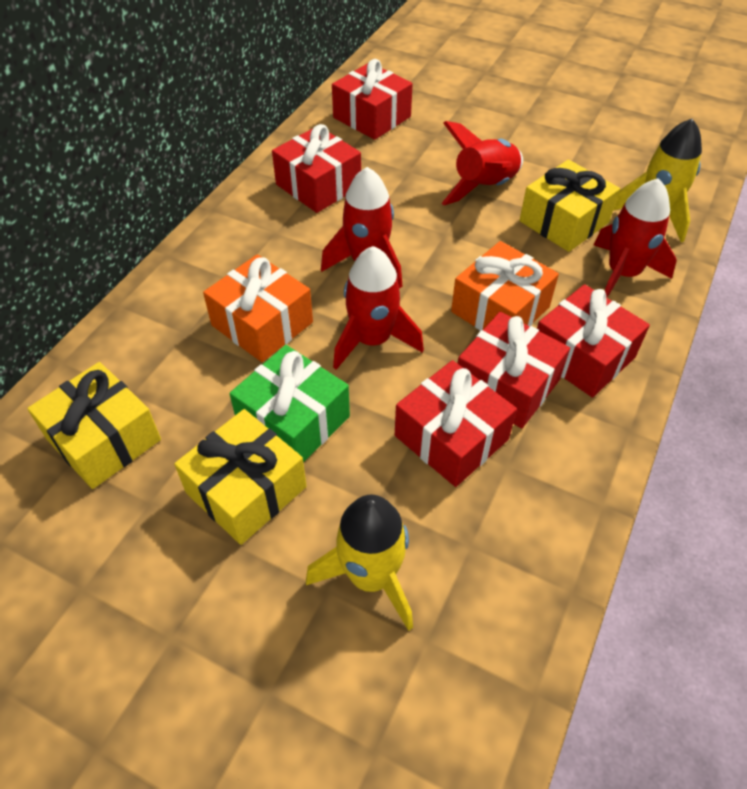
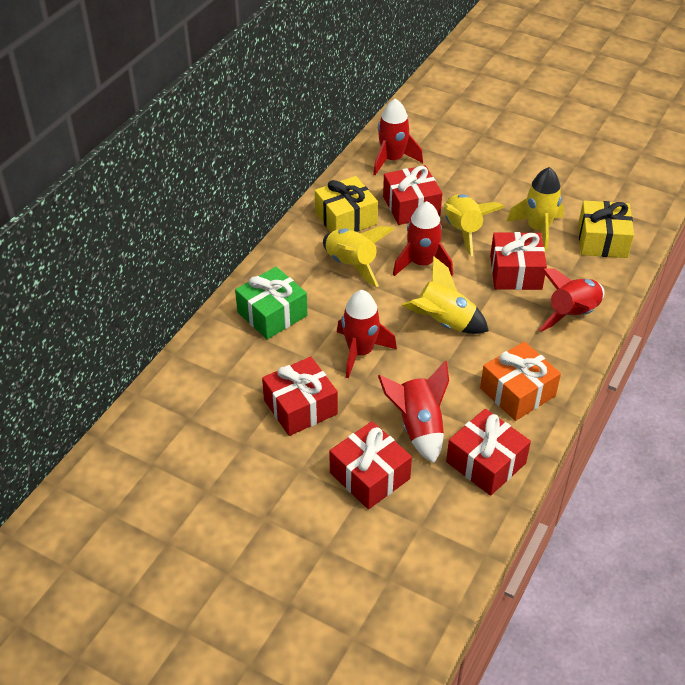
orange gift: 2 -> 1
red rocket: 4 -> 5
yellow gift: 3 -> 2
yellow rocket: 2 -> 4

